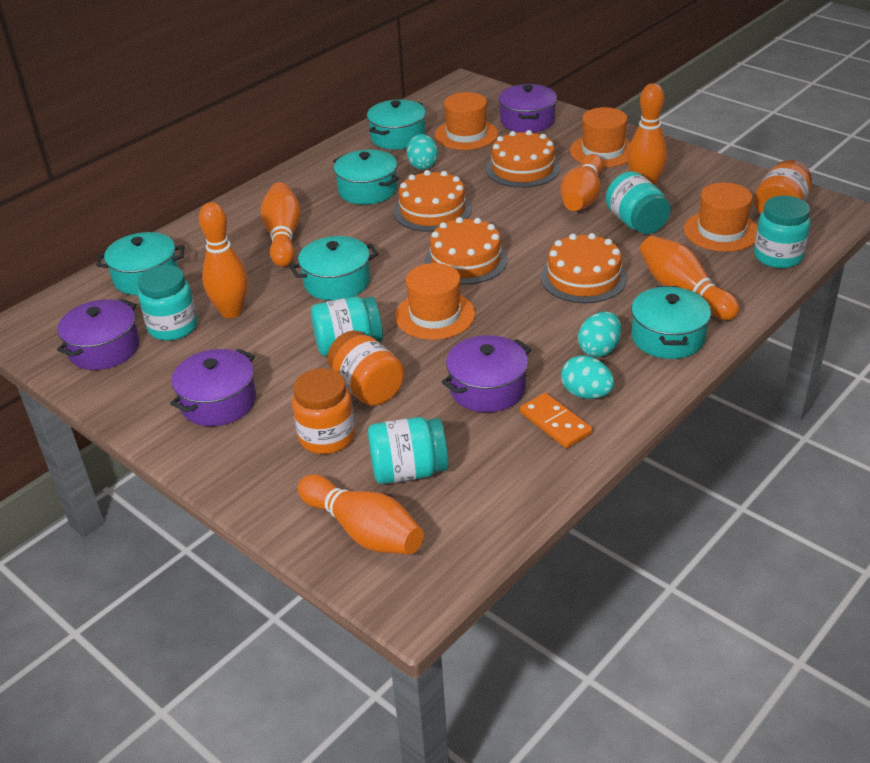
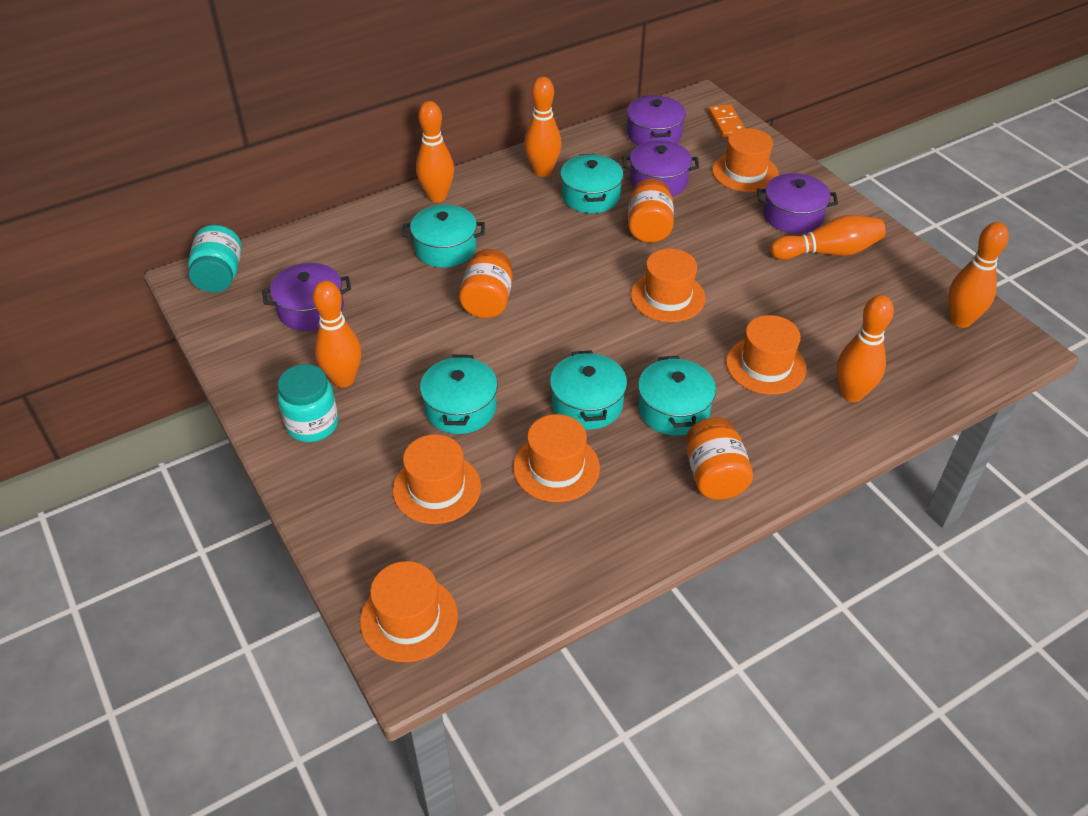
orange cake: 4 -> 0
orange hat: 4 -> 6
turquoise egg: 3 -> 0
turquoise jar: 5 -> 2

